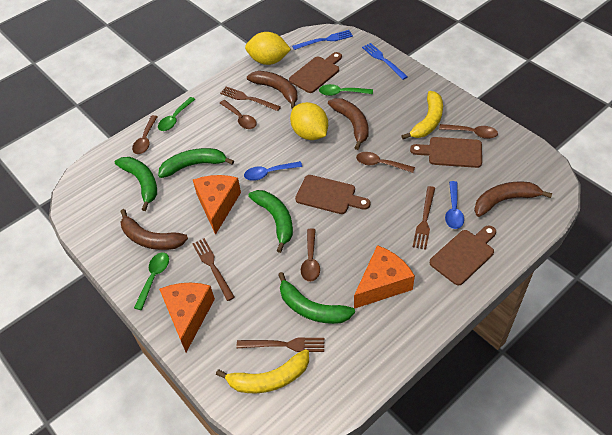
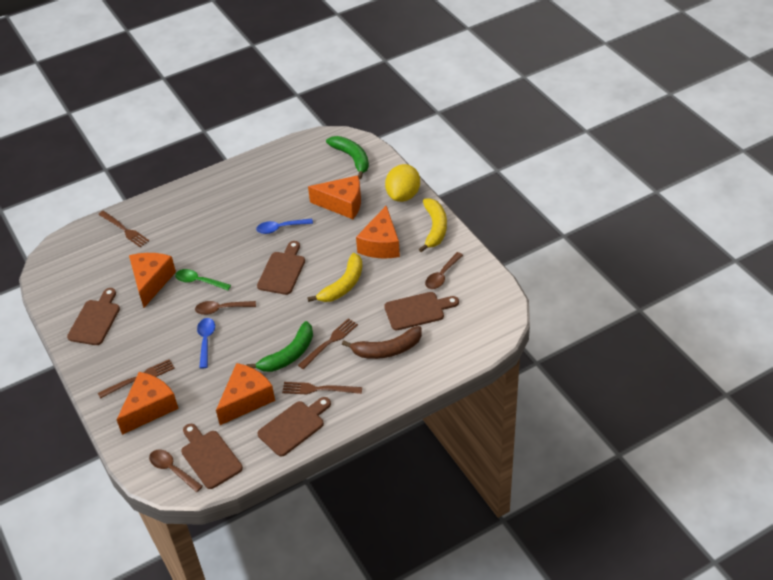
blue fork: 2 -> 0
brown banana: 4 -> 1
brown cutting board: 4 -> 5
brown spoon: 5 -> 3
green banana: 4 -> 2
green spoon: 3 -> 1
orange cheese: 3 -> 5
yellow lemon: 2 -> 1

